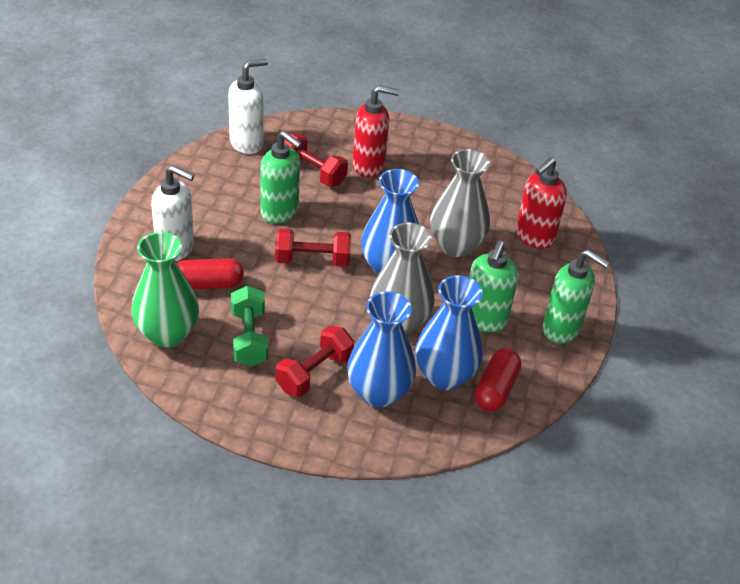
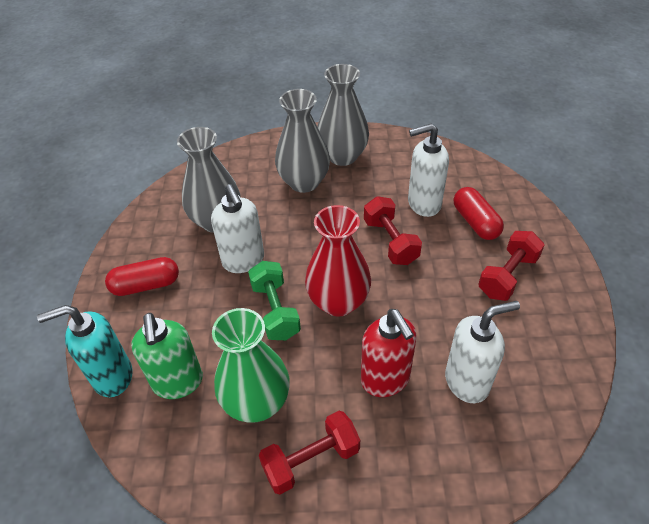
blue vase: 3 -> 0
green soap dispenser: 3 -> 1
grey vase: 2 -> 3
red soap dispenser: 2 -> 1
red vase: 0 -> 1
turquoise soap dispenser: 0 -> 1
white soap dispenser: 2 -> 3

